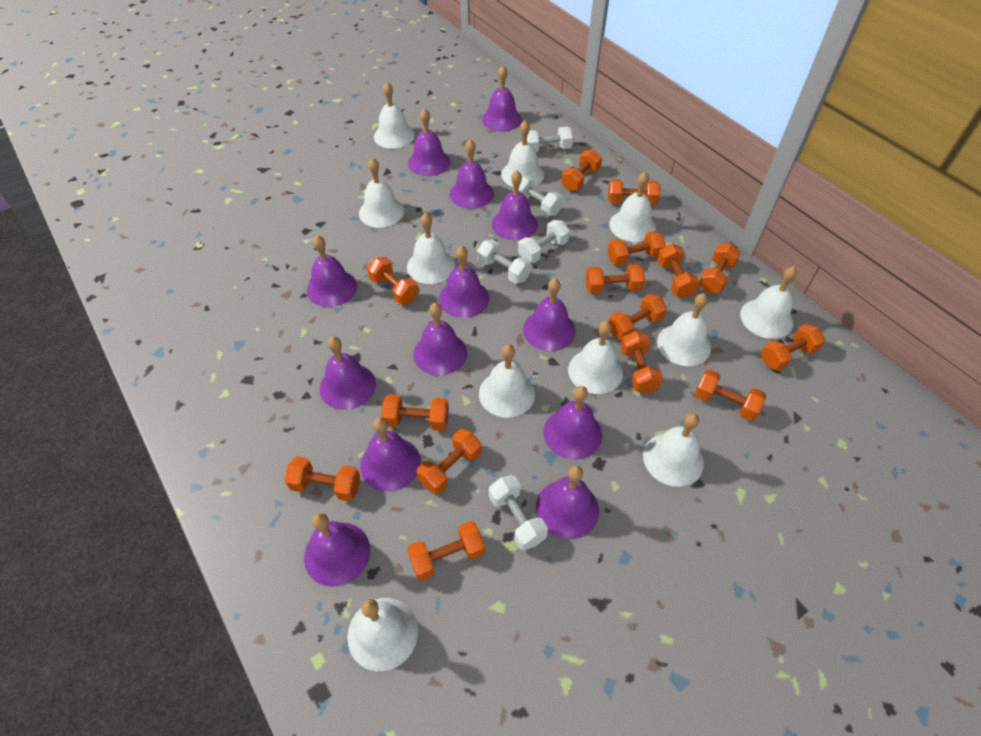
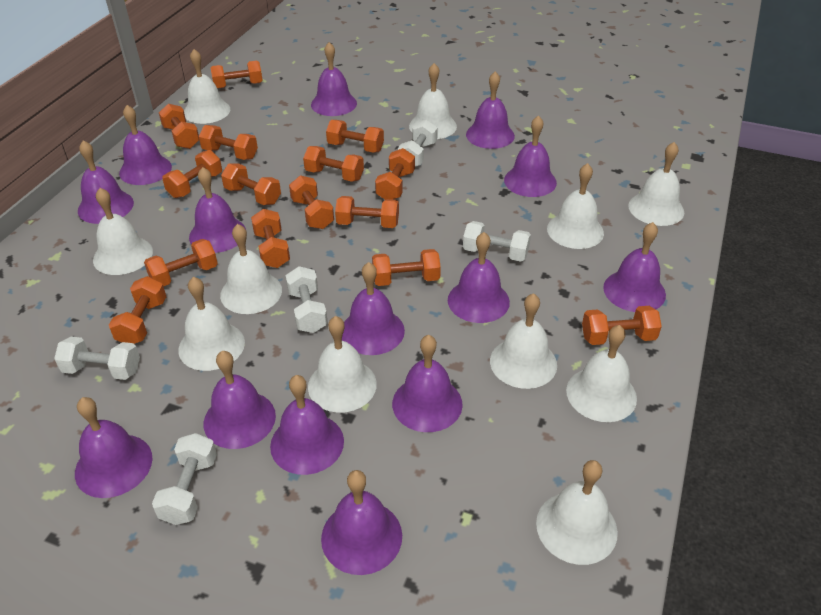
purple bell: 13 -> 14

